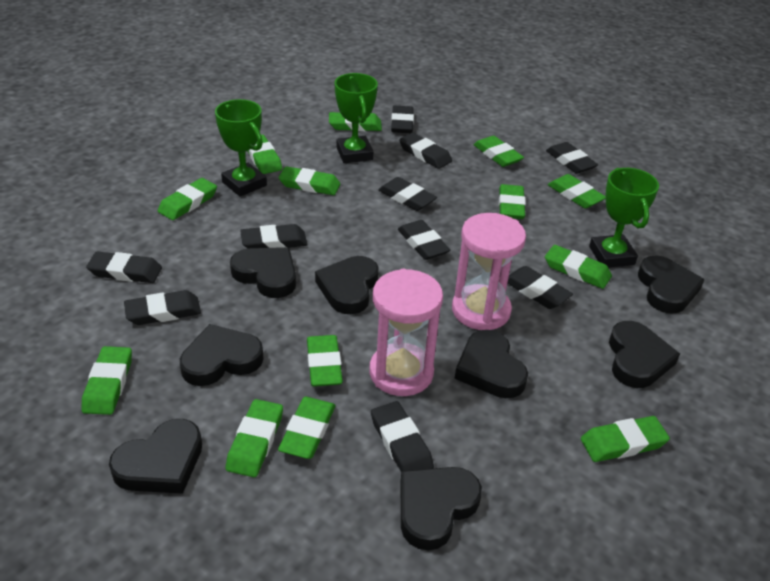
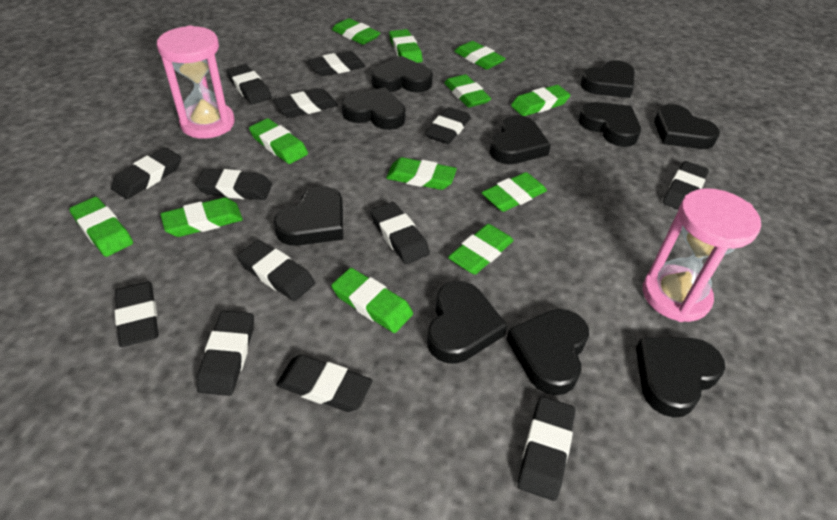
black eraser: 10 -> 13
black heart: 8 -> 10
green eraser: 13 -> 12
green trophy: 3 -> 0

